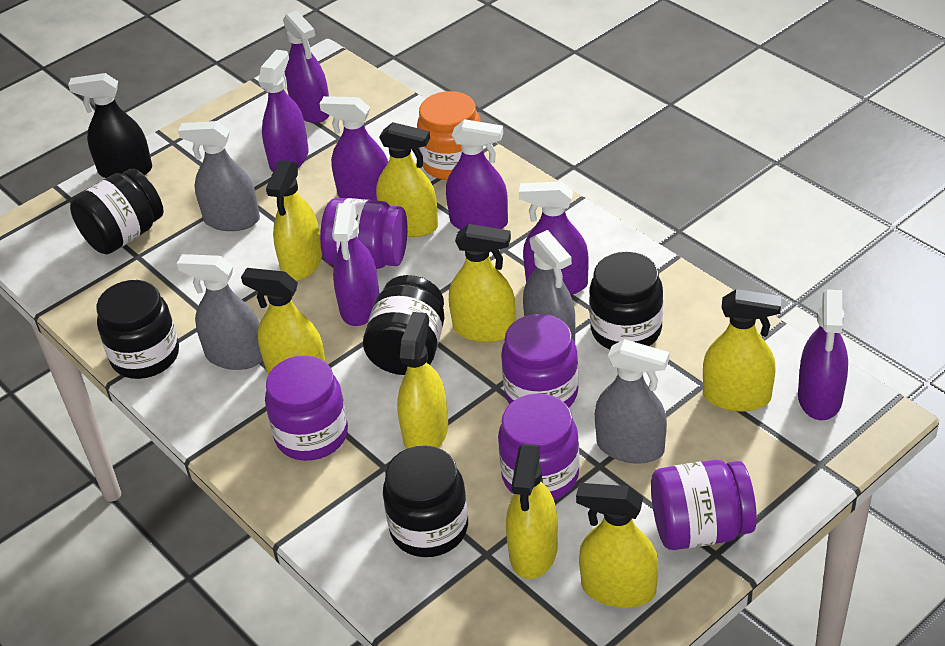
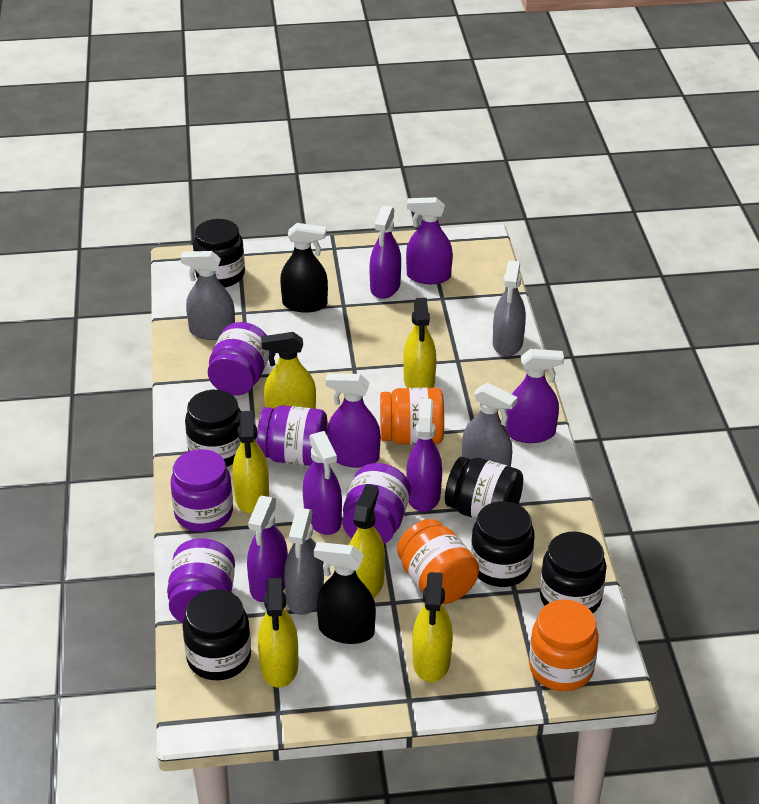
black jar: 5 -> 6
black spray bottle: 1 -> 2
orange jar: 1 -> 3
yellow spray bottle: 8 -> 6

